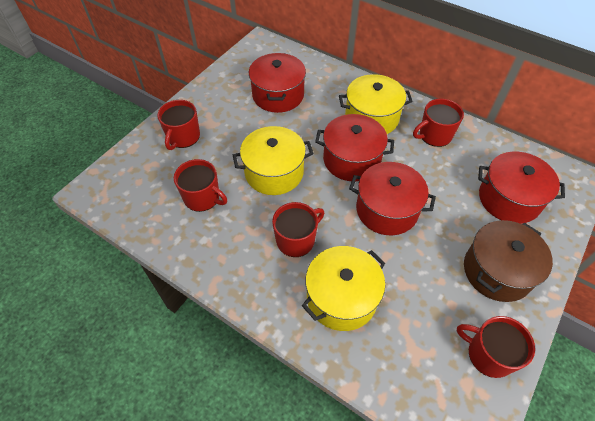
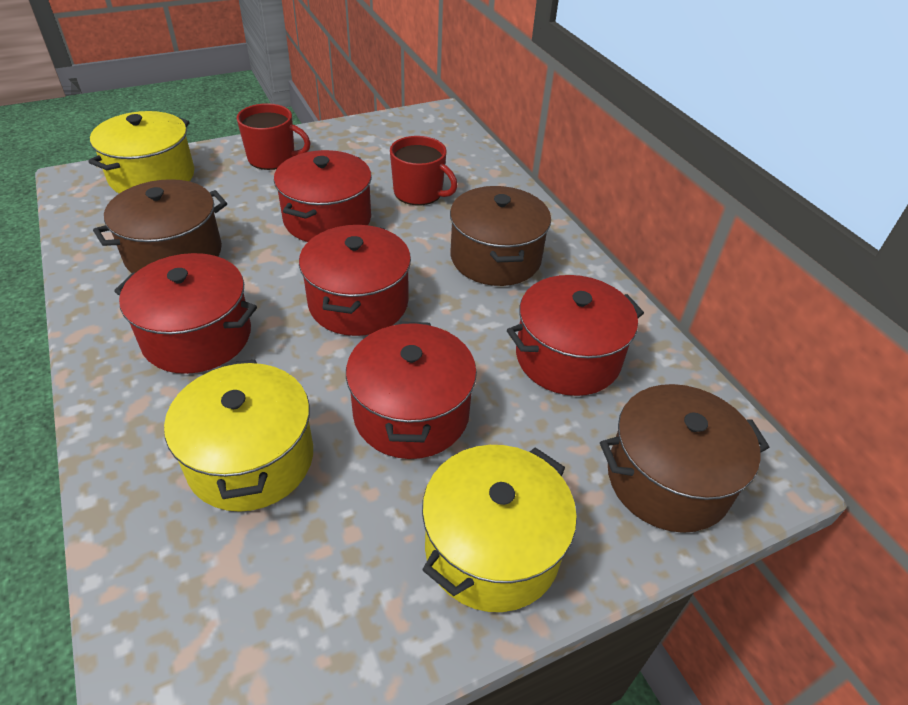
brown pot: 1 -> 3
red mug: 5 -> 2
red pot: 4 -> 5

